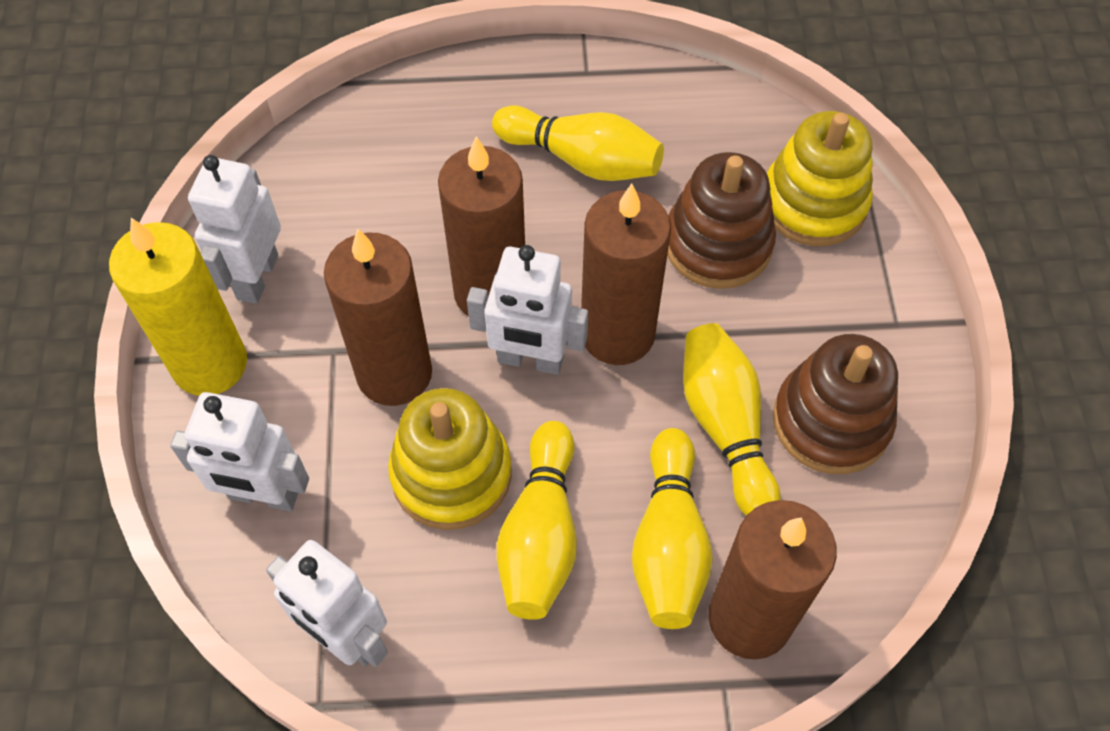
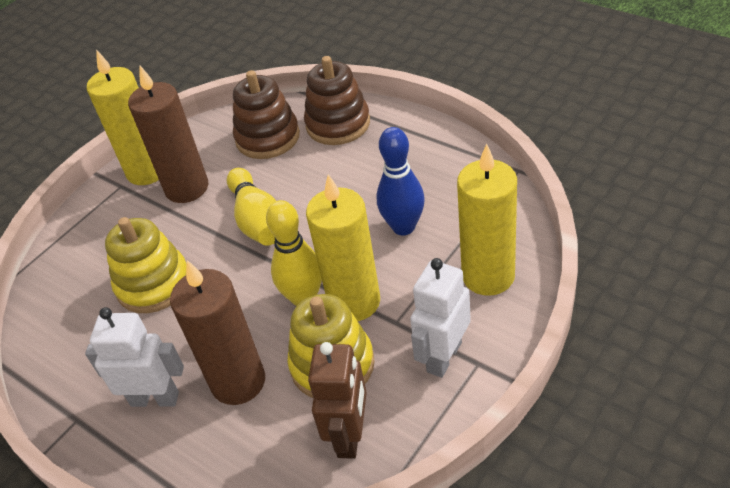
blue bowling pin: 0 -> 1
brown candle: 4 -> 2
brown robot: 0 -> 1
white robot: 4 -> 2
yellow bowling pin: 4 -> 2
yellow candle: 1 -> 3

